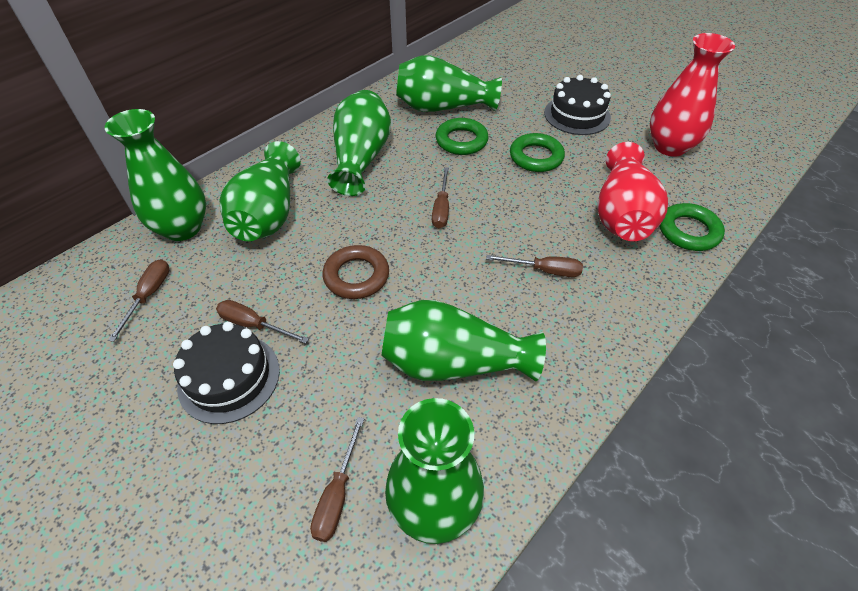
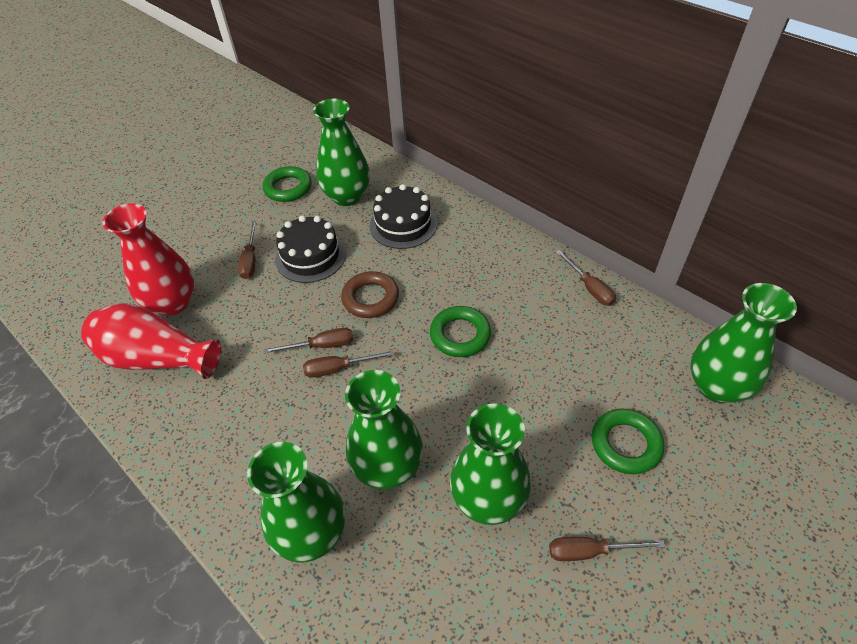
green vase: 6 -> 5

